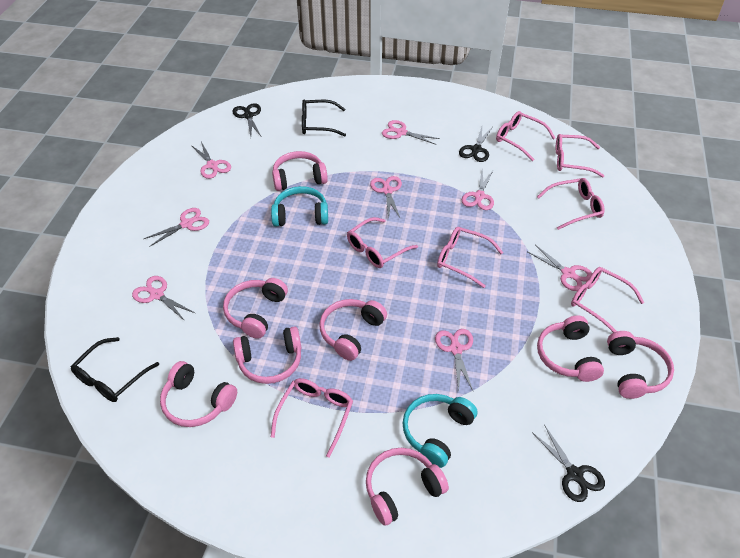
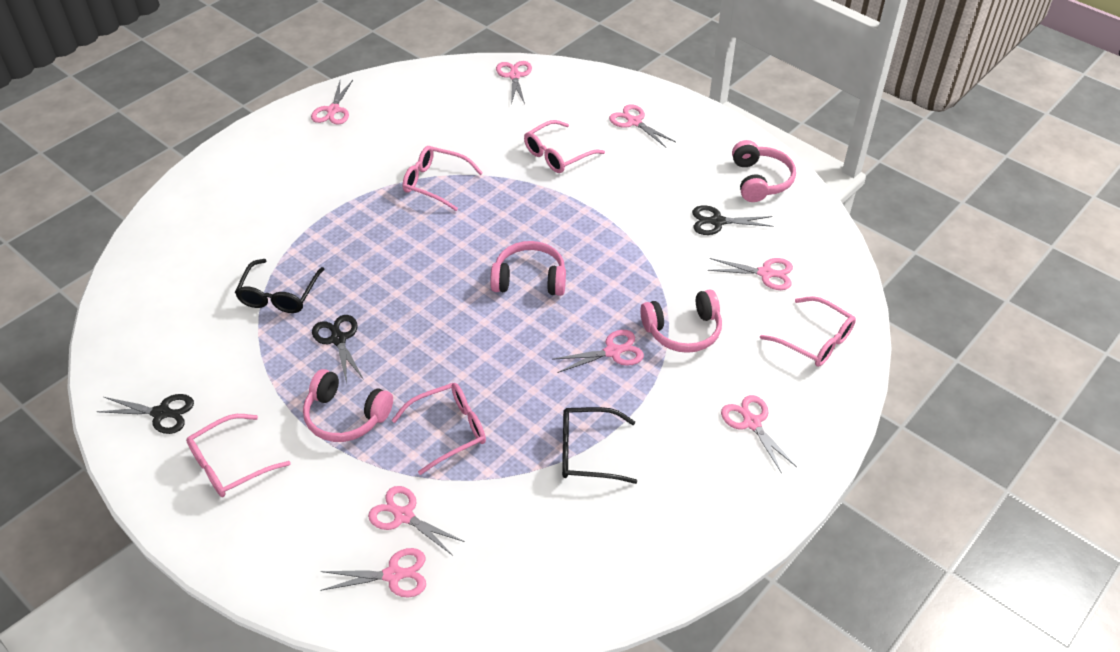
pink glasses: 7 -> 5
pink headphones: 8 -> 4
turquoise headphones: 2 -> 0

